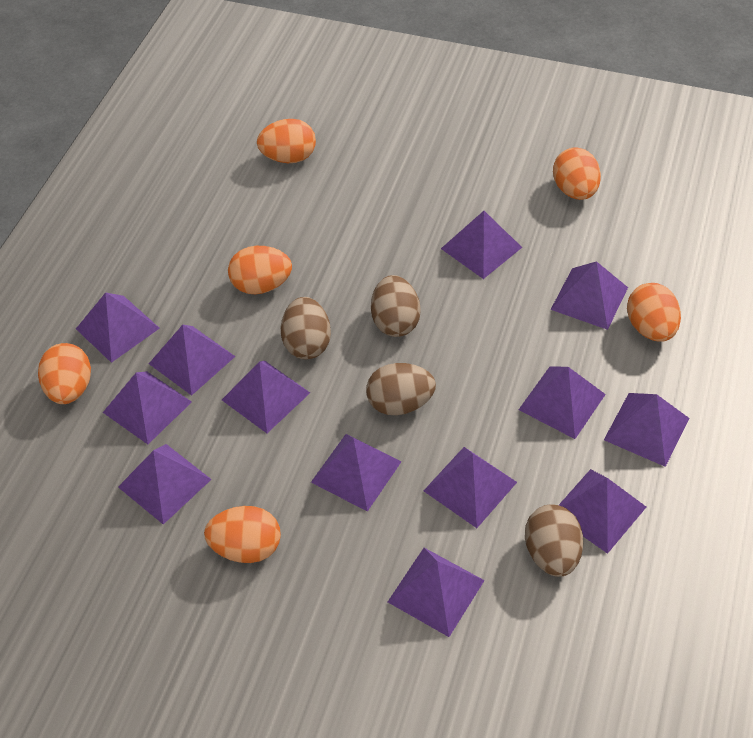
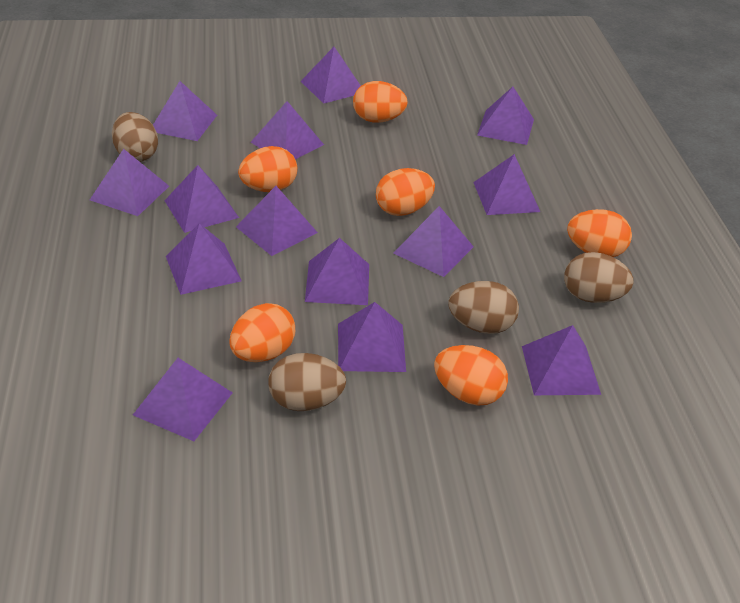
purple pyramid: 13 -> 14

